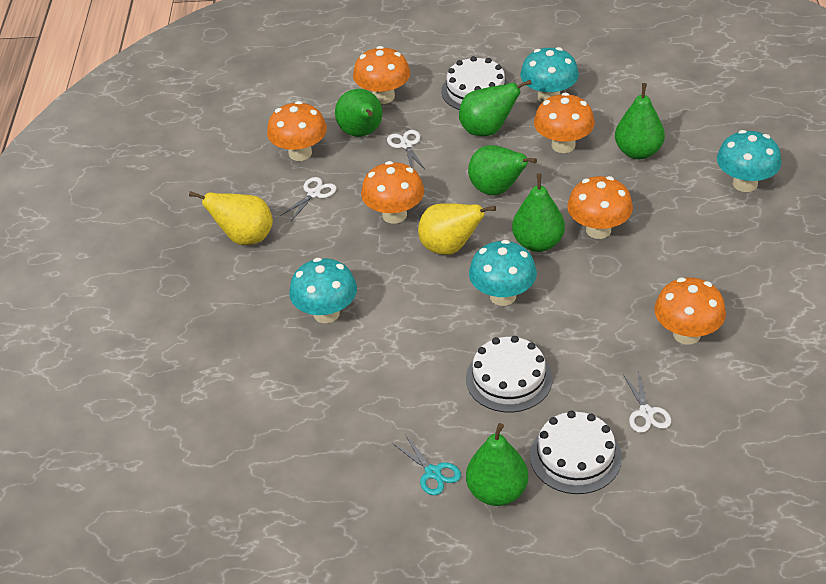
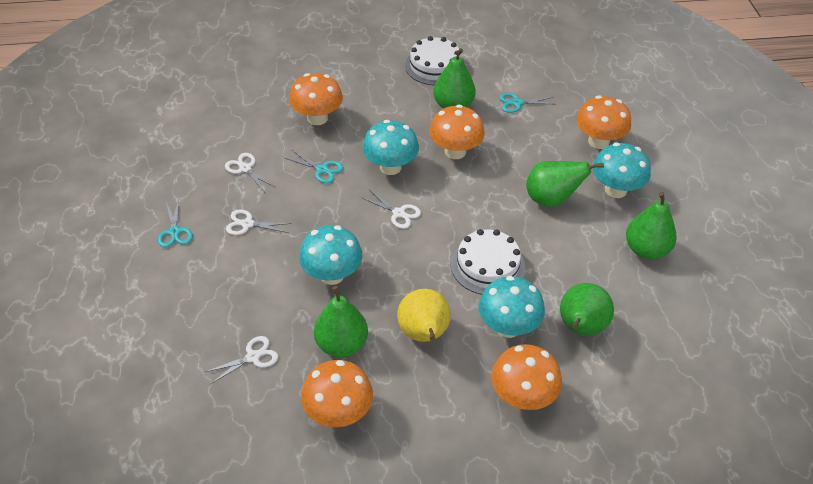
green pear: 6 -> 5
orange mushroom: 6 -> 5
turquoise scissors: 1 -> 3
white cake: 3 -> 2
white scissors: 3 -> 4
yellow pear: 2 -> 1

